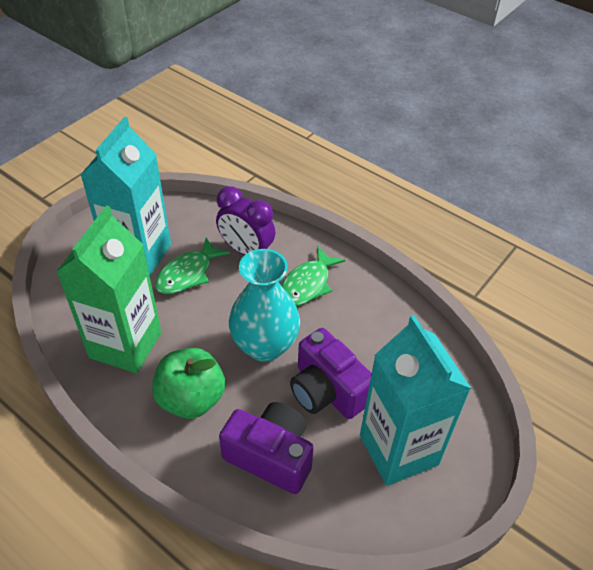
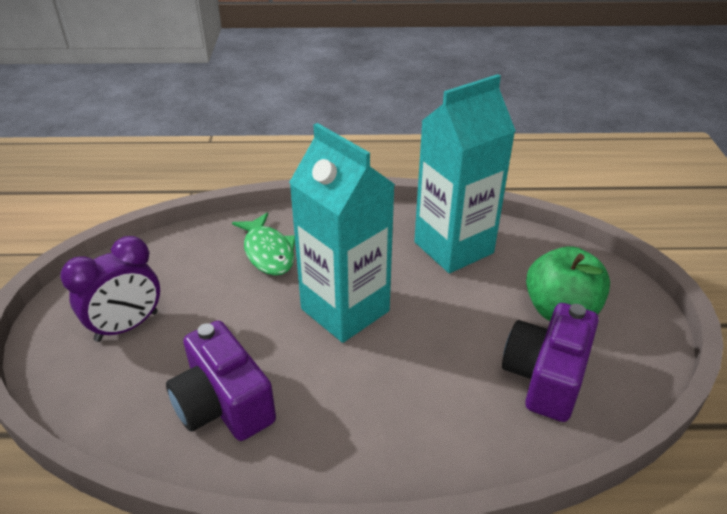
green carton: 1 -> 0
green fish: 2 -> 1
turquoise vase: 1 -> 0

